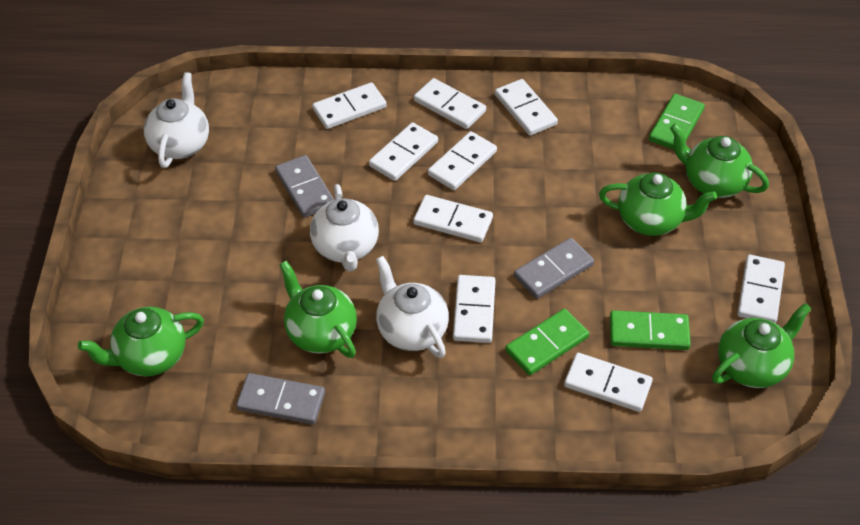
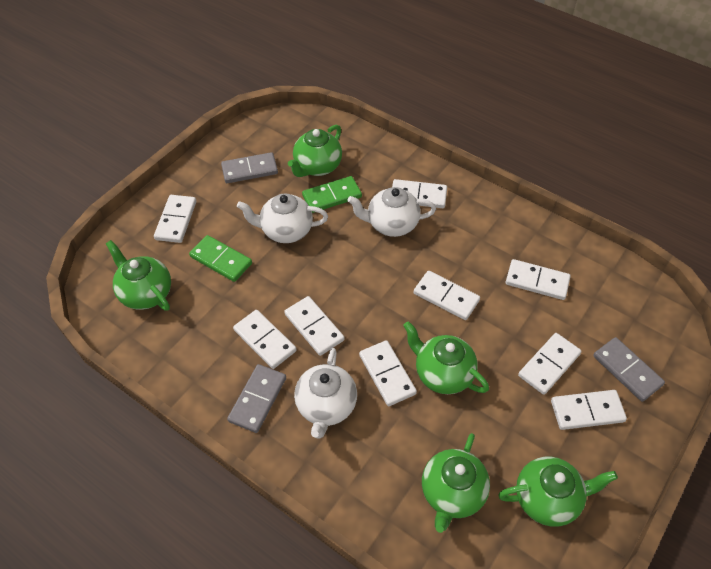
green domino: 3 -> 2

